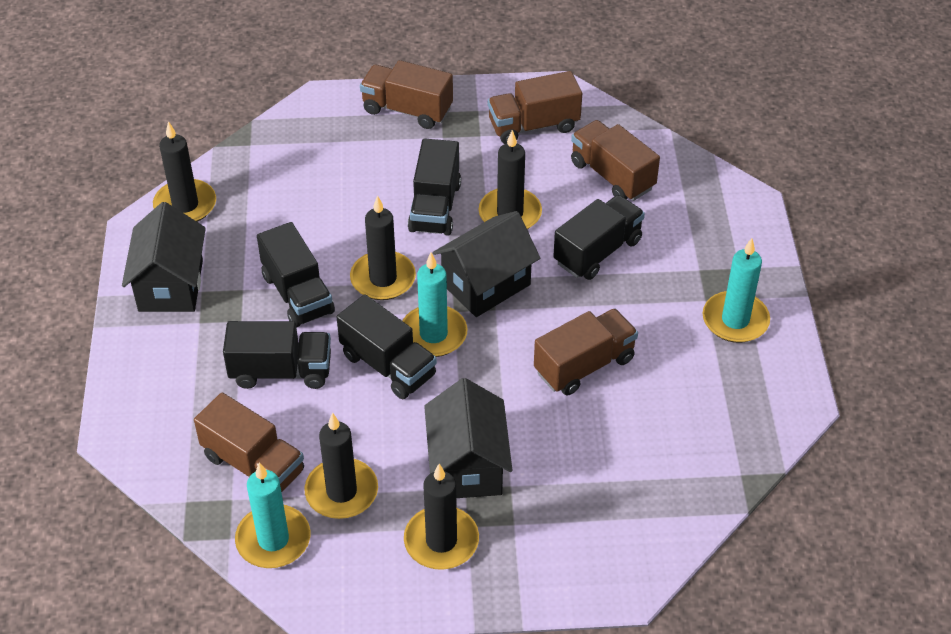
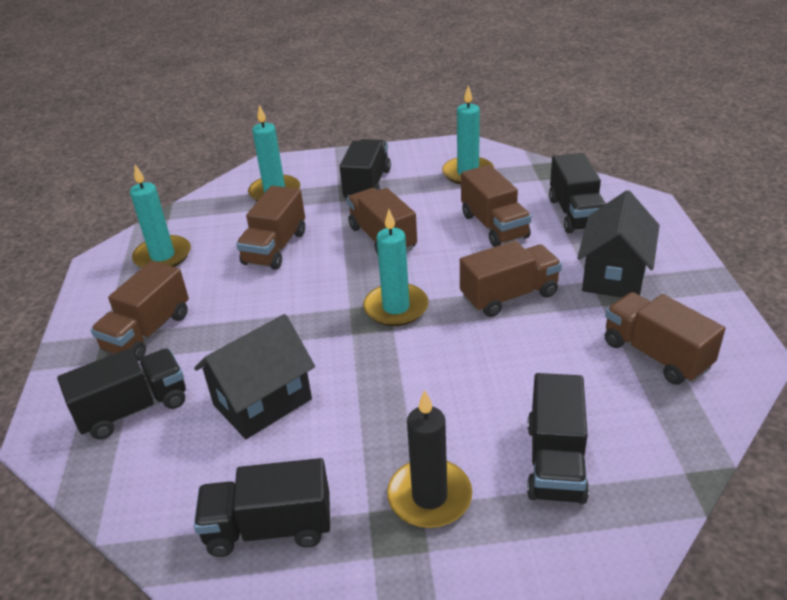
black candle: 5 -> 1
black house: 3 -> 2
brown truck: 5 -> 6
turquoise candle: 3 -> 4

